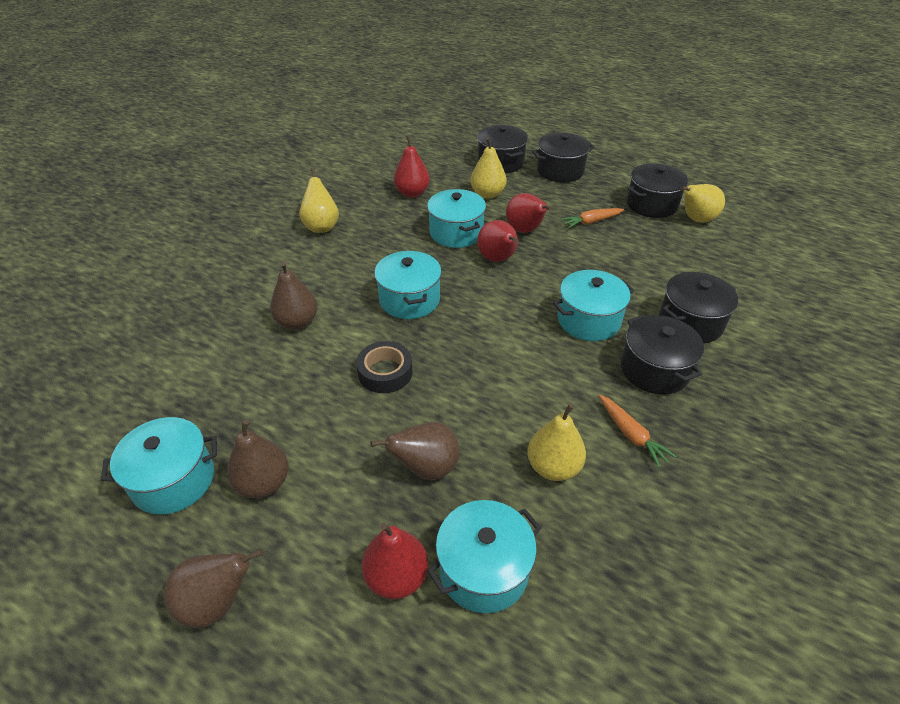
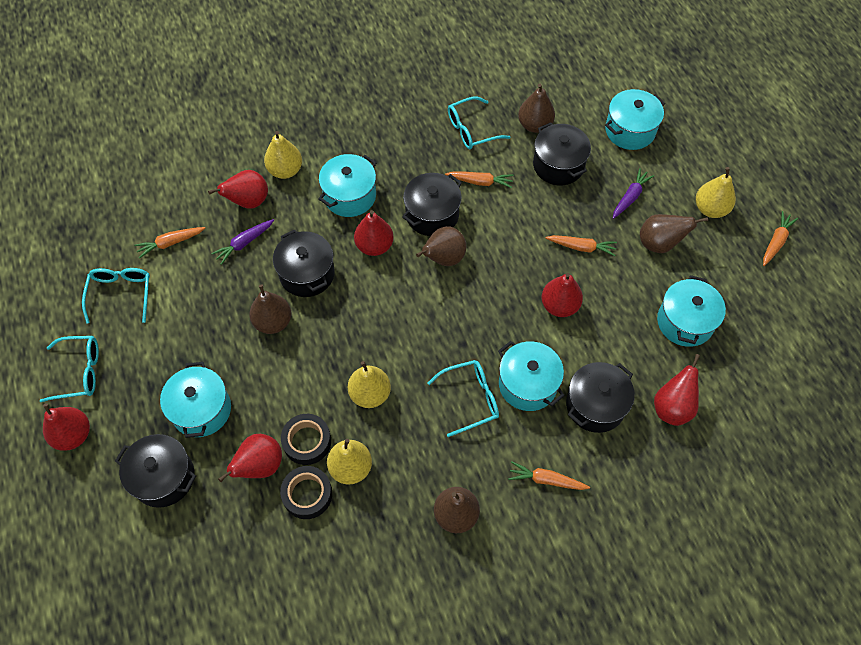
black tape: 1 -> 2
brown pear: 4 -> 5
orange carrot: 2 -> 5
purple carrot: 0 -> 2
red pear: 4 -> 6
turquoise glasses: 0 -> 4

